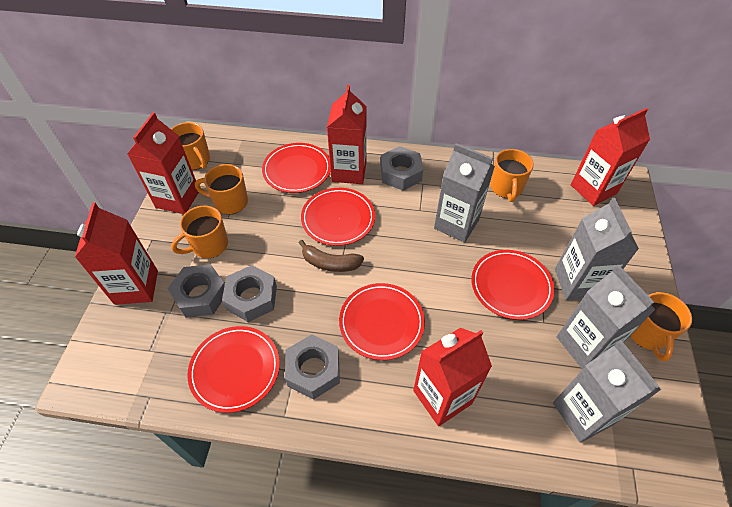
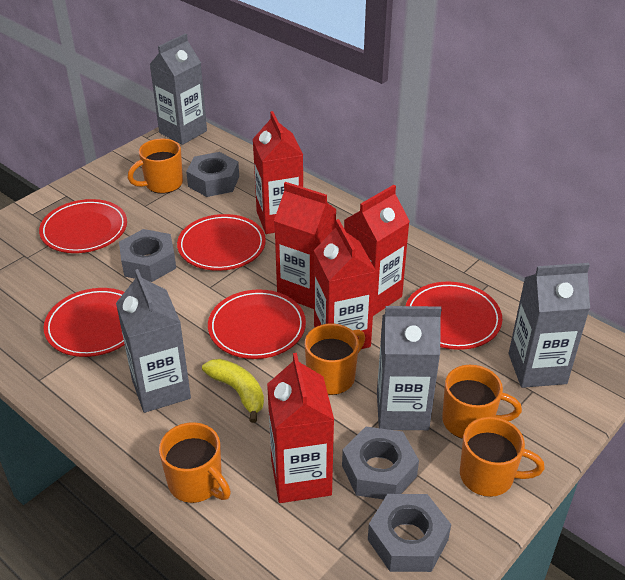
brown banana: 1 -> 0
yellow banana: 0 -> 1

